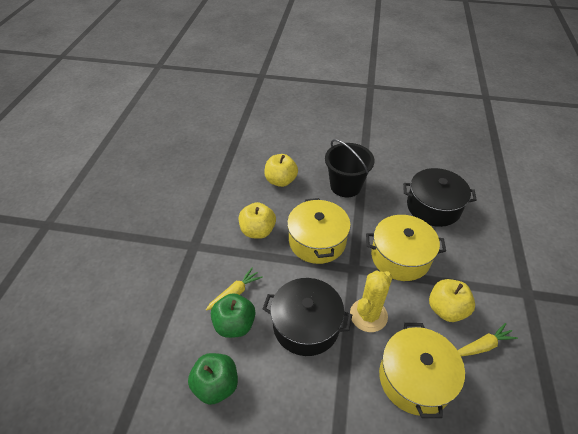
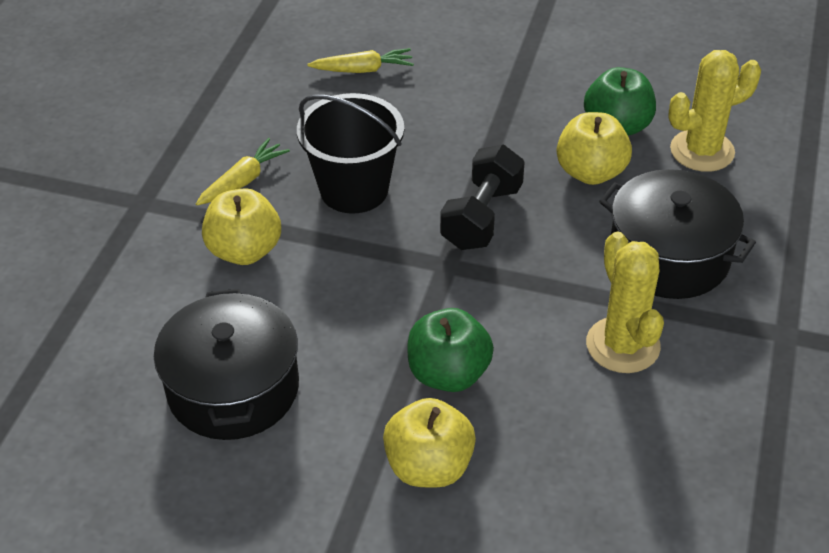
black dumbbell: 0 -> 1
yellow cactus: 1 -> 2
yellow pot: 3 -> 0

